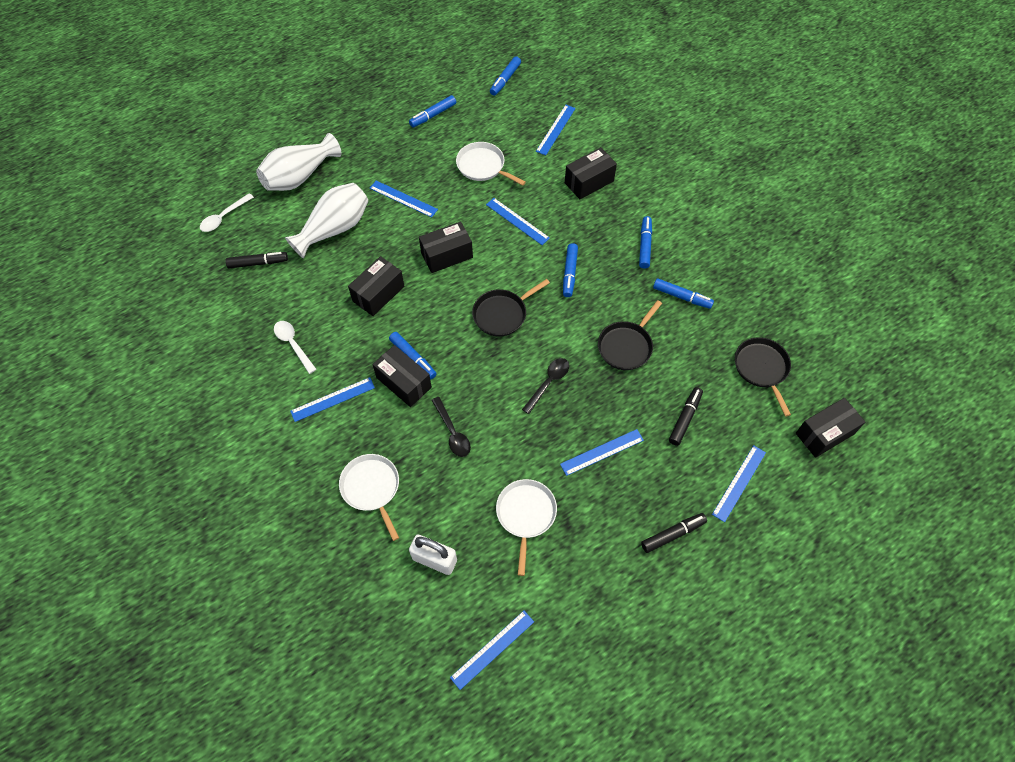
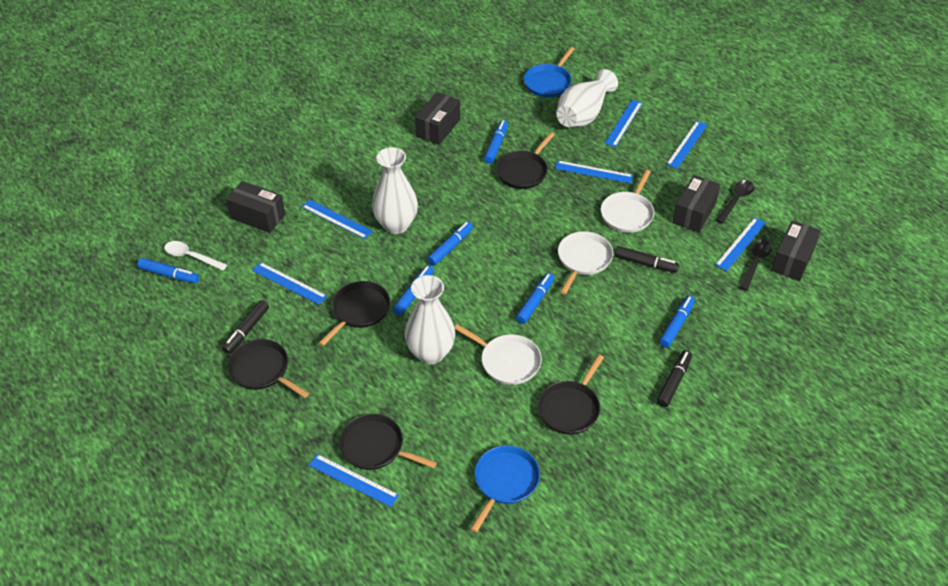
black box: 5 -> 4
black pan: 3 -> 5
blue pan: 0 -> 2
white padlock: 1 -> 0
white spoon: 2 -> 1
white vase: 2 -> 3

